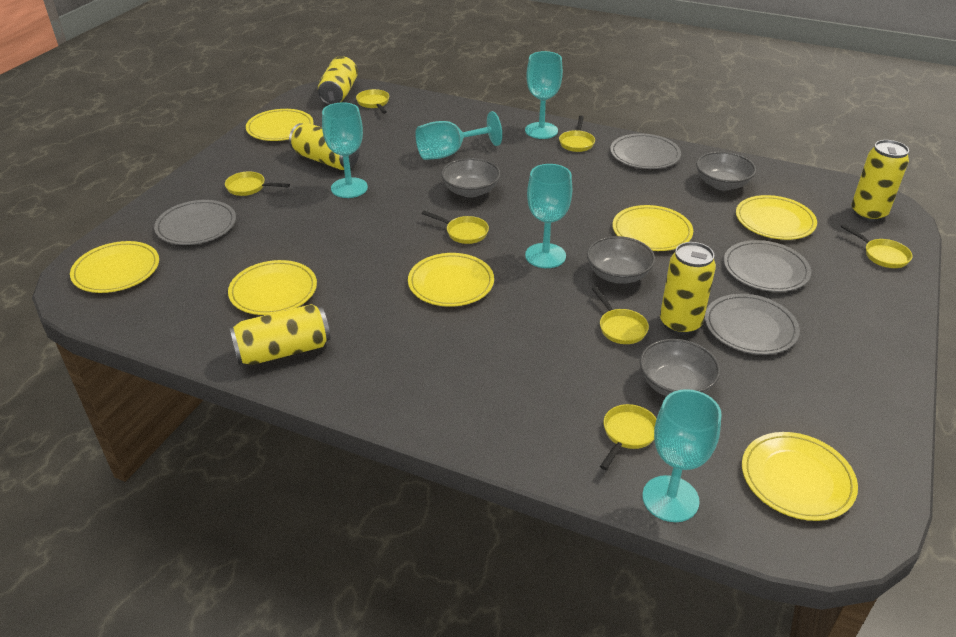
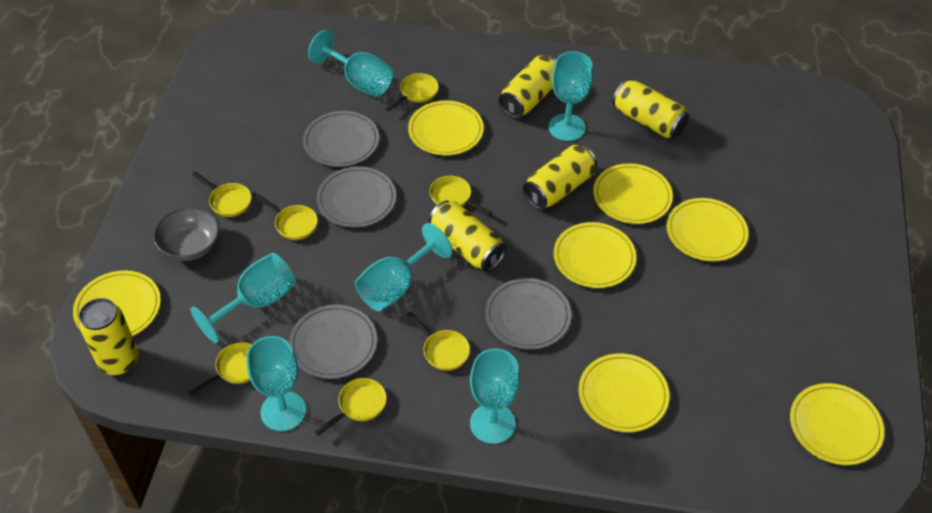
grey bowl: 4 -> 1
turquoise goblet: 5 -> 6

